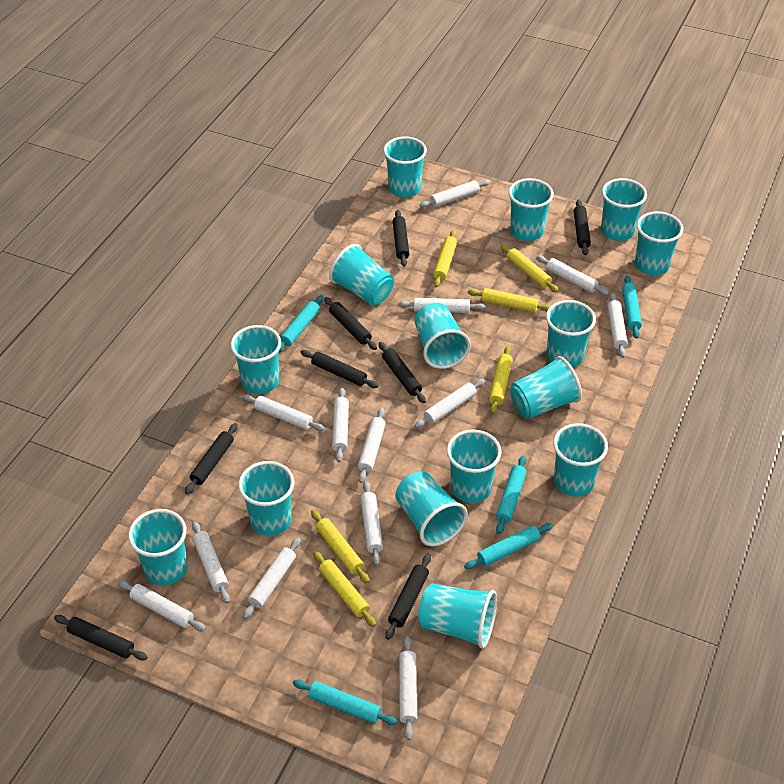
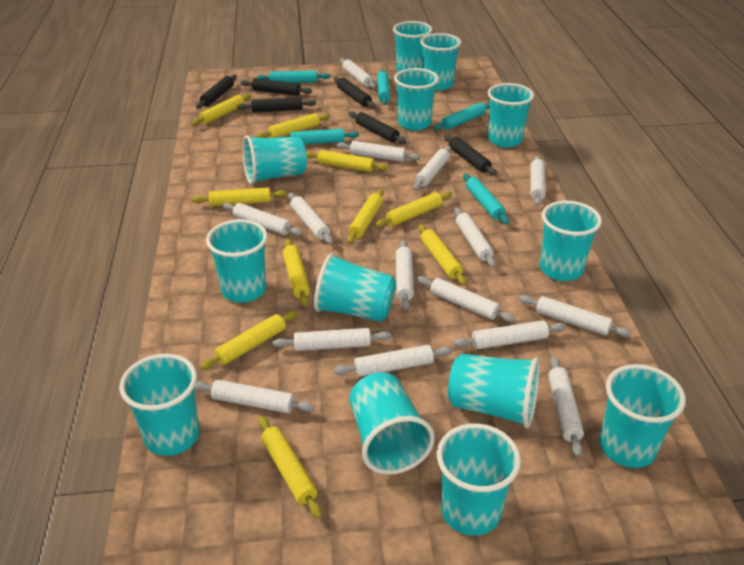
black rolling pin: 8 -> 6
turquoise cup: 15 -> 13
white rolling pin: 13 -> 15
yellow rolling pin: 6 -> 10

